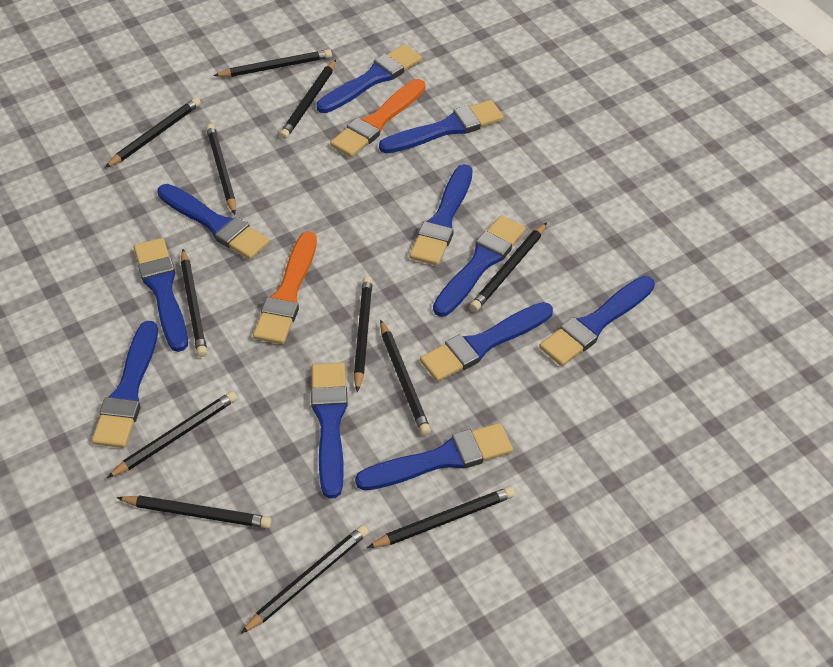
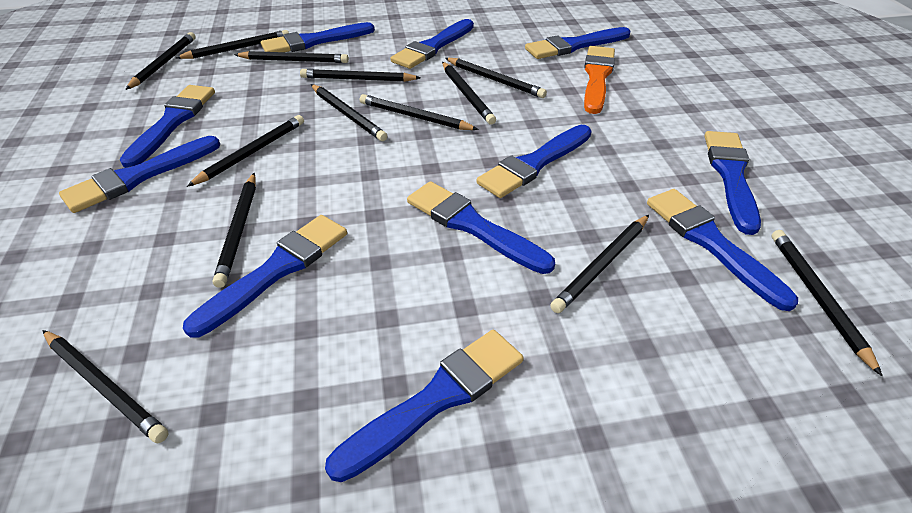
black pencil: 12 -> 13
orange brush: 2 -> 1

